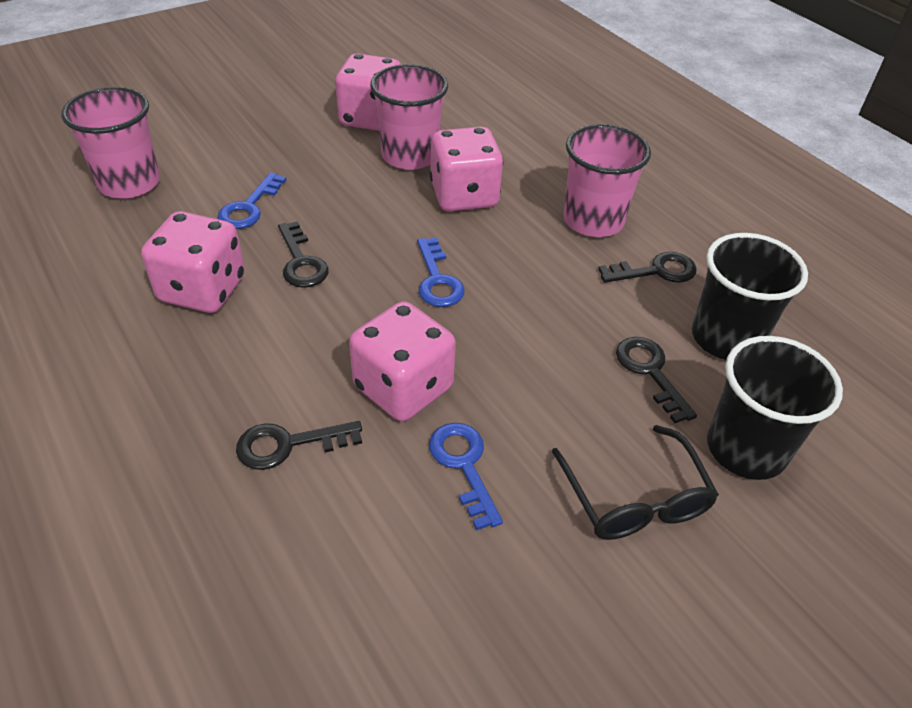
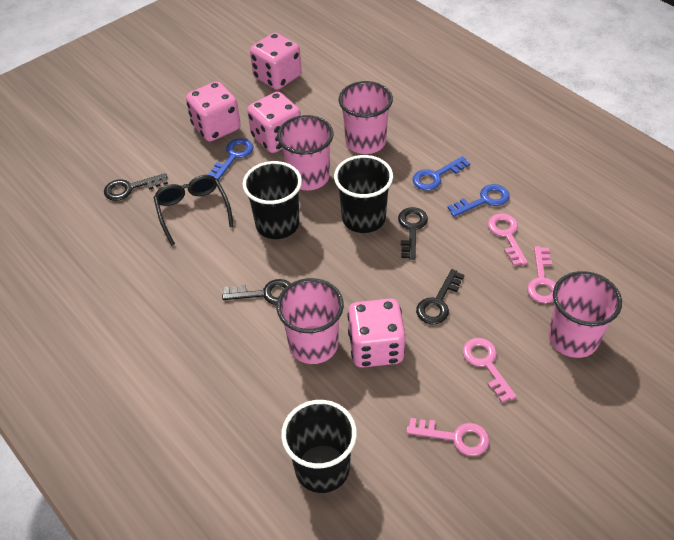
black cup: 2 -> 3
pink cup: 3 -> 4
pink key: 0 -> 4

